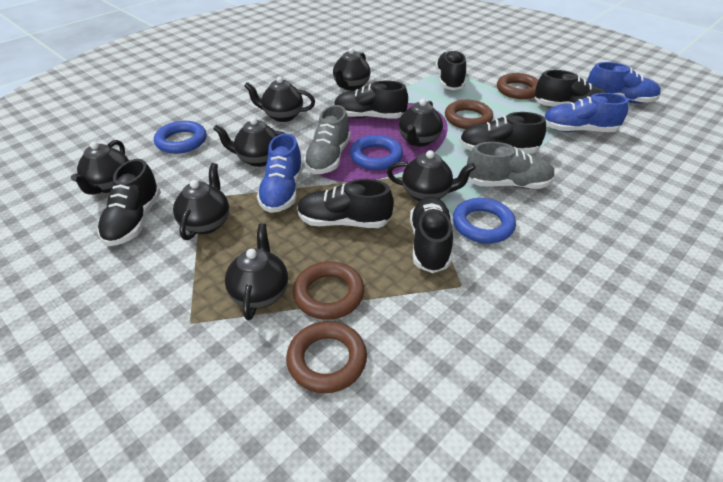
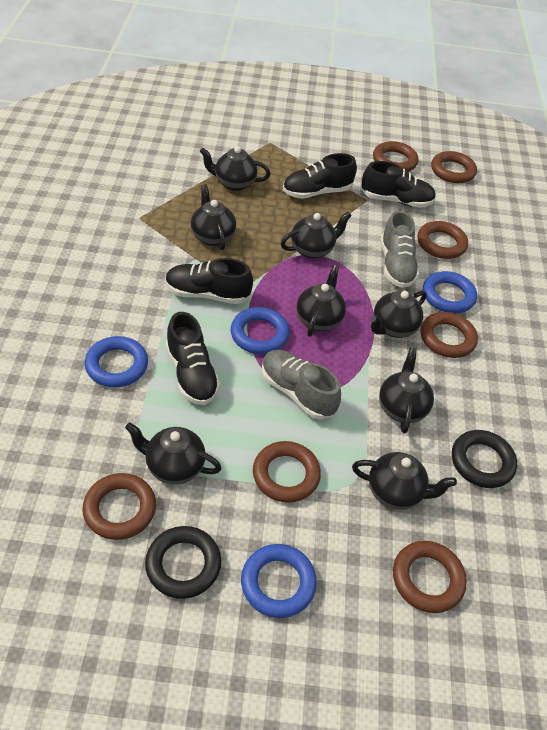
black ring: 0 -> 2
black shoe: 7 -> 4
blue ring: 3 -> 4
blue shoe: 3 -> 0
brown ring: 4 -> 7

